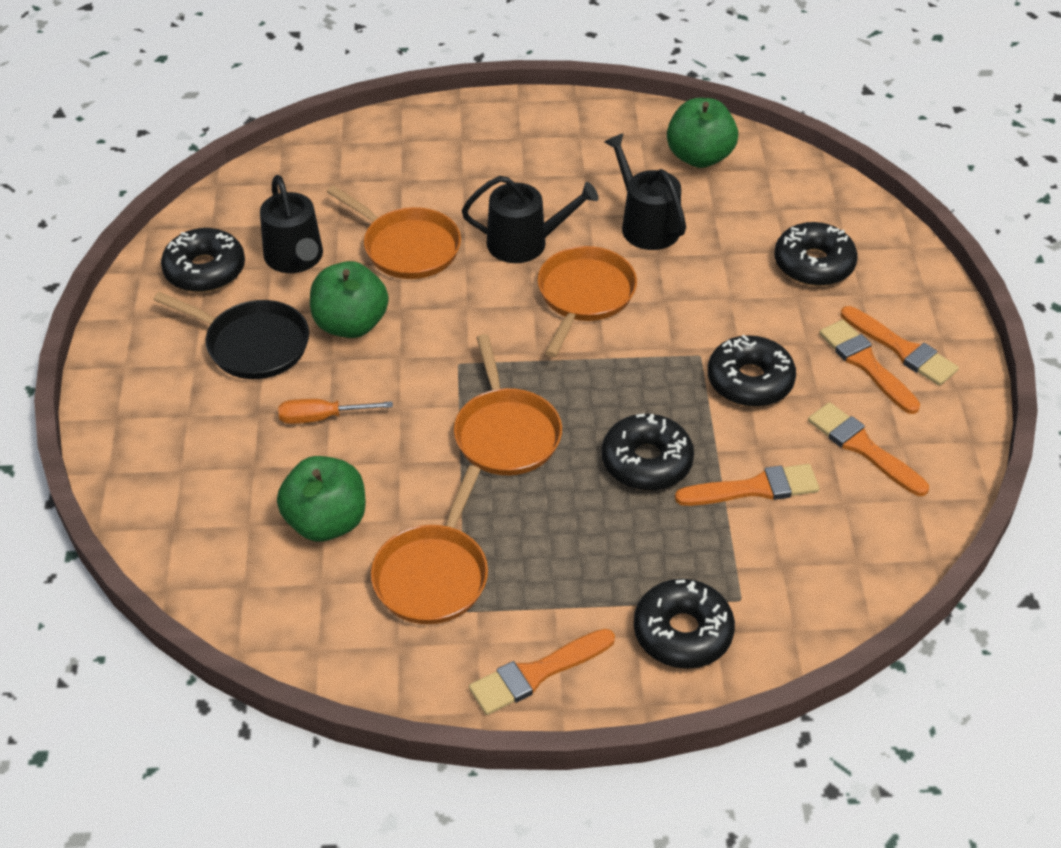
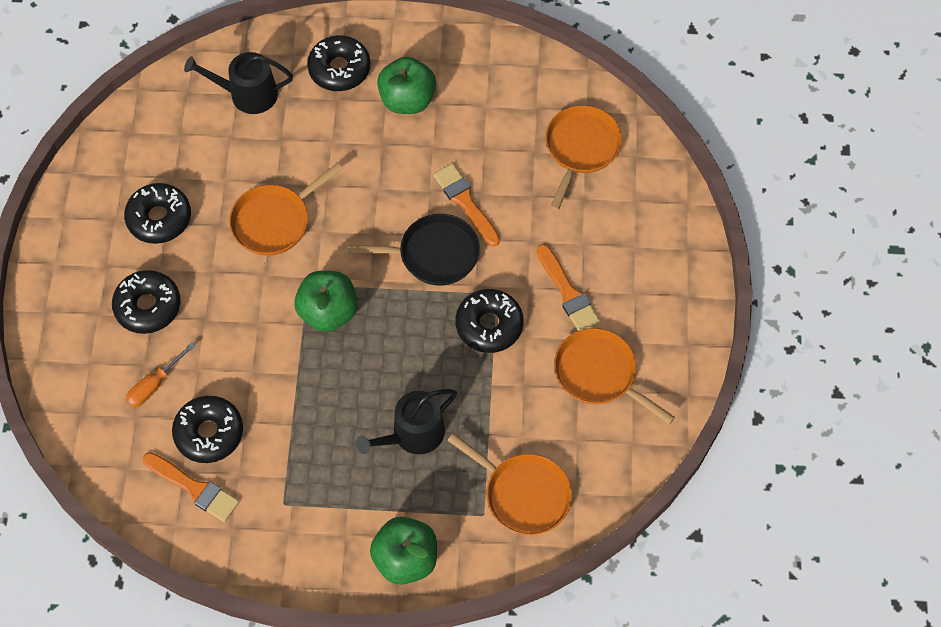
black watering can: 3 -> 2
orange brush: 5 -> 3

